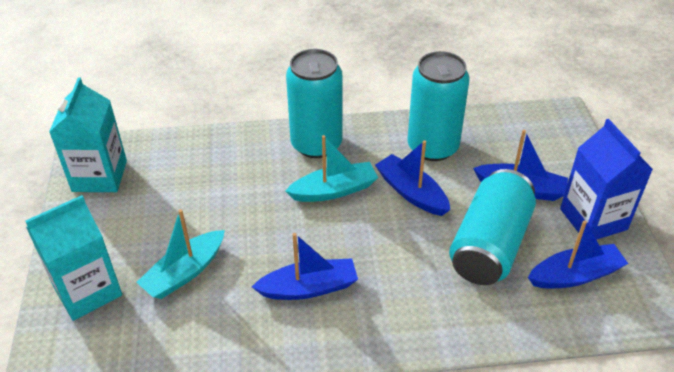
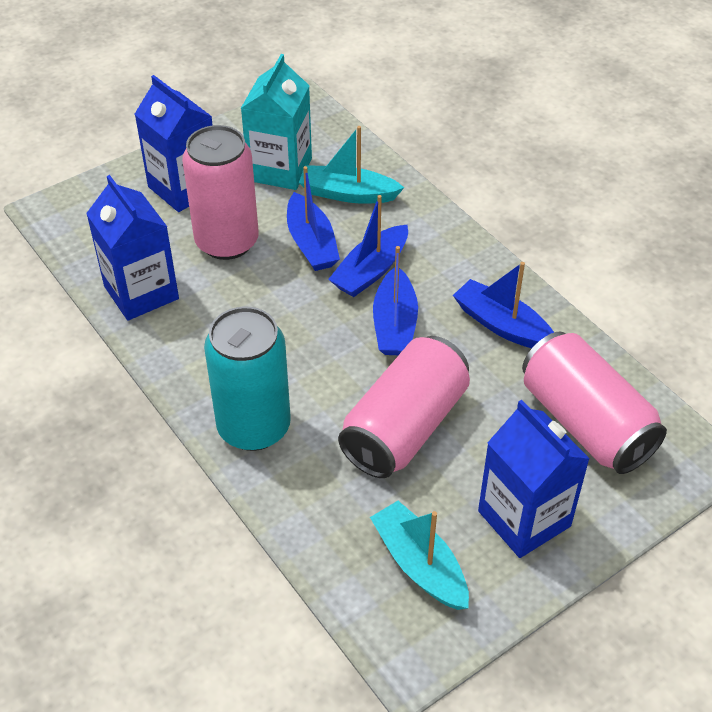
blue carton: 1 -> 3
pink can: 0 -> 3
turquoise can: 3 -> 1
turquoise carton: 2 -> 1

